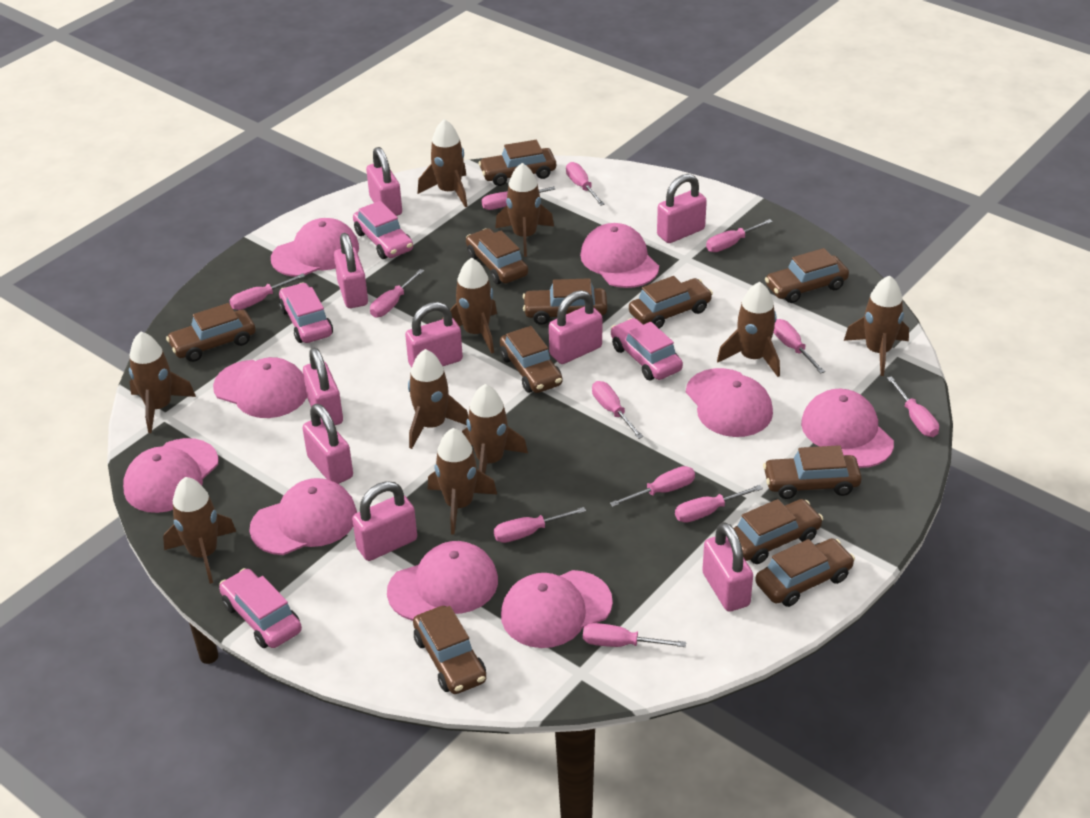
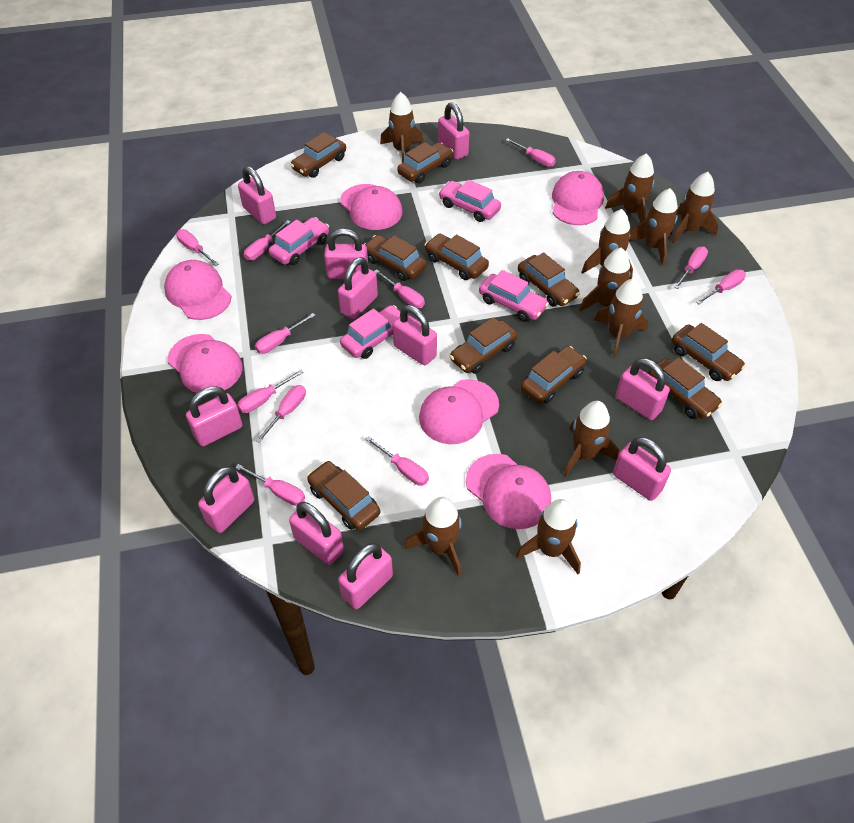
brown car: 11 -> 10
pink cap: 9 -> 6
pink padlock: 9 -> 11
pink screwdriver: 12 -> 11

